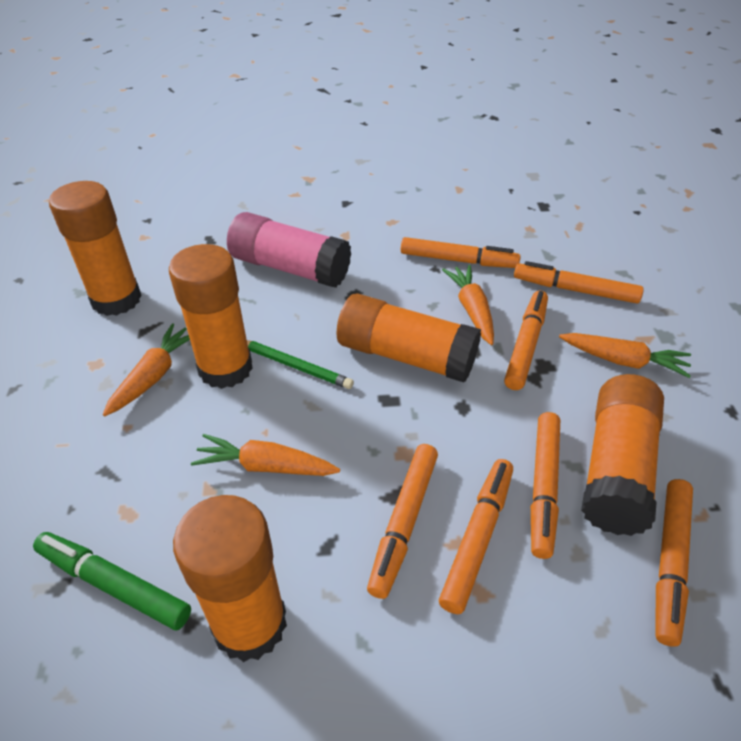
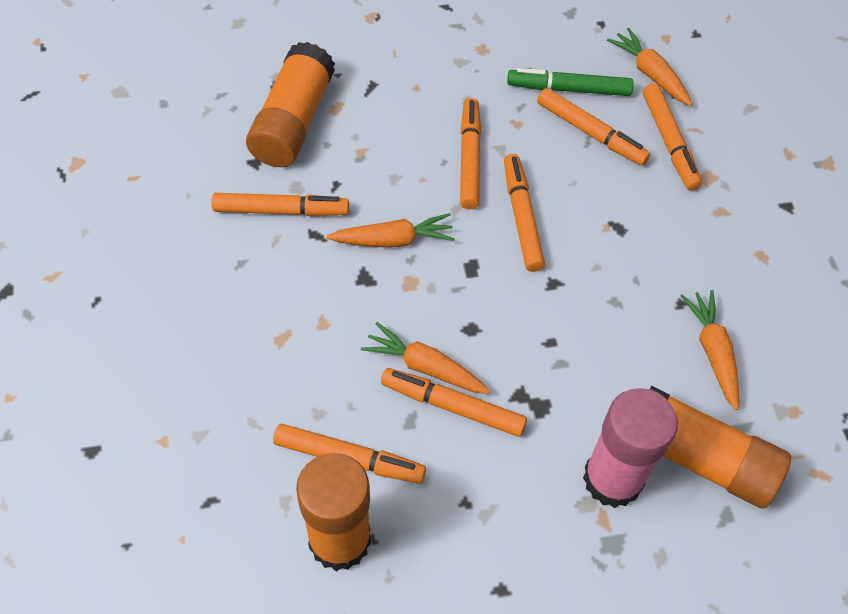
green pencil: 1 -> 0
orange glue stick: 5 -> 3

